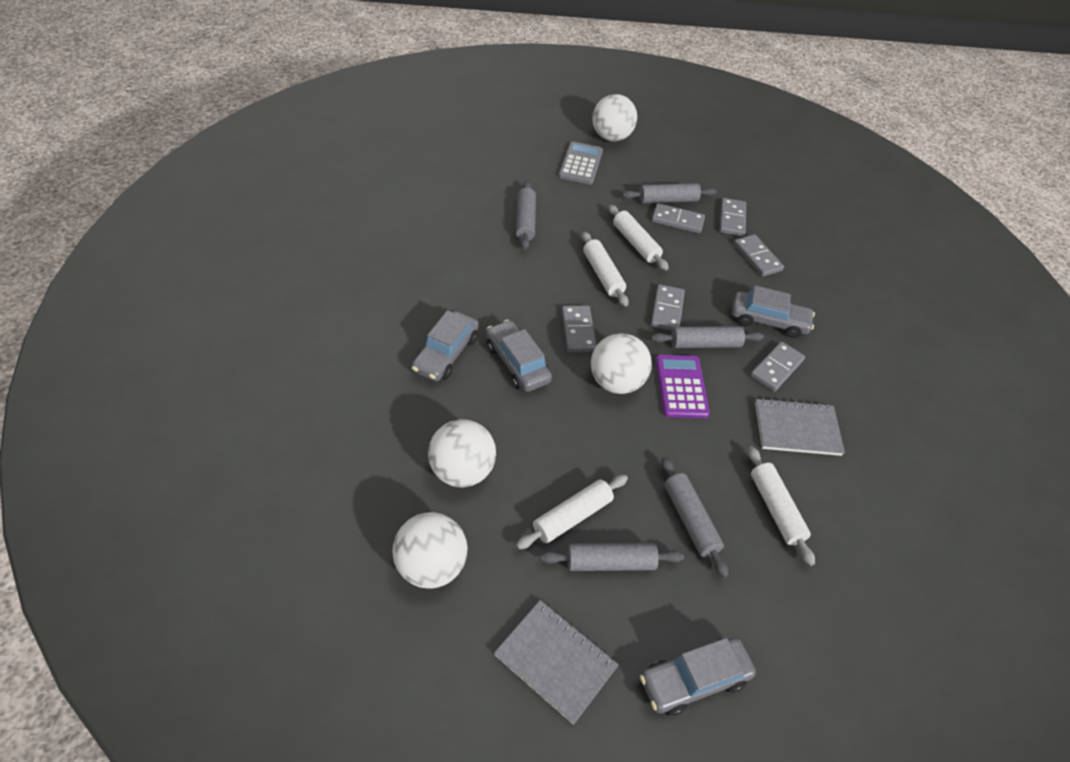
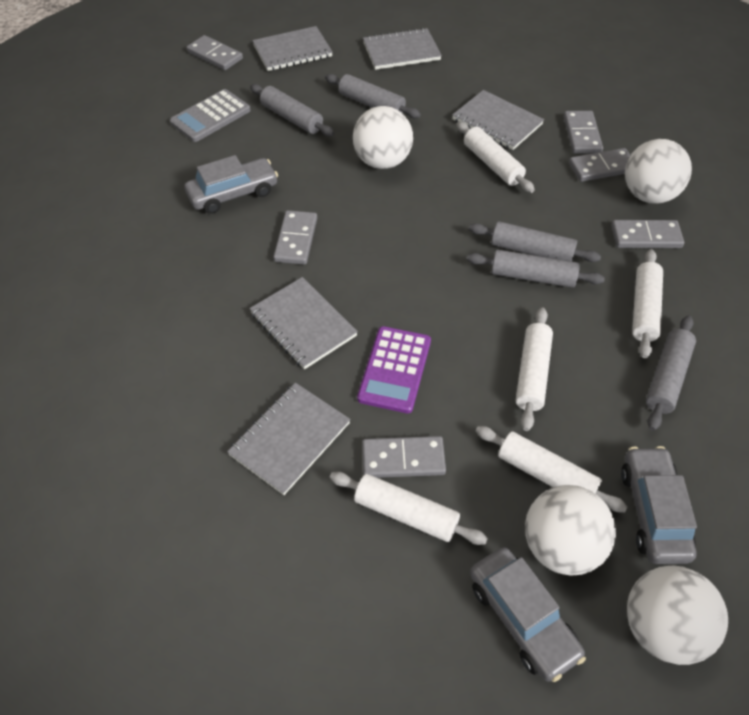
grey car: 4 -> 3
grey notebook: 2 -> 5
white rolling pin: 4 -> 5

